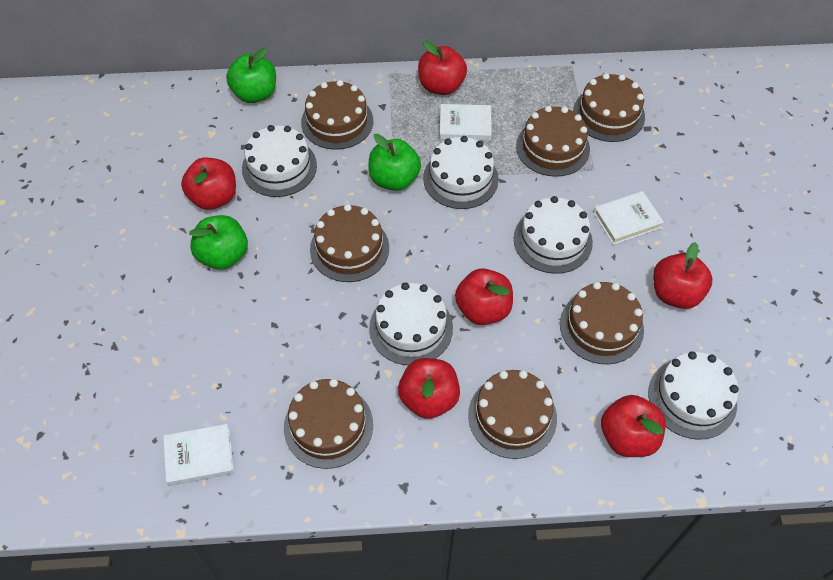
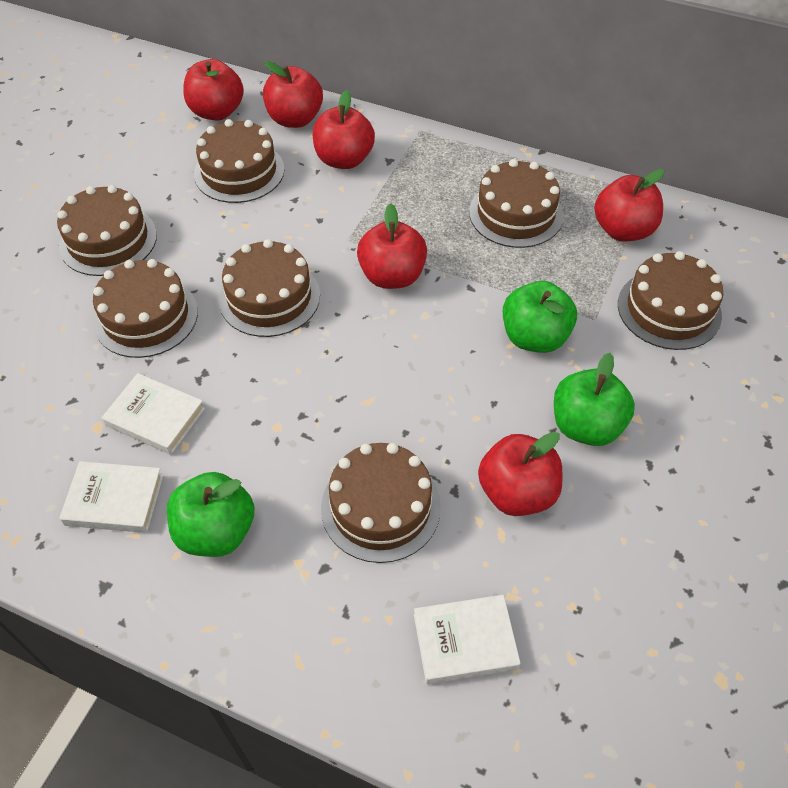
white cake: 5 -> 0

